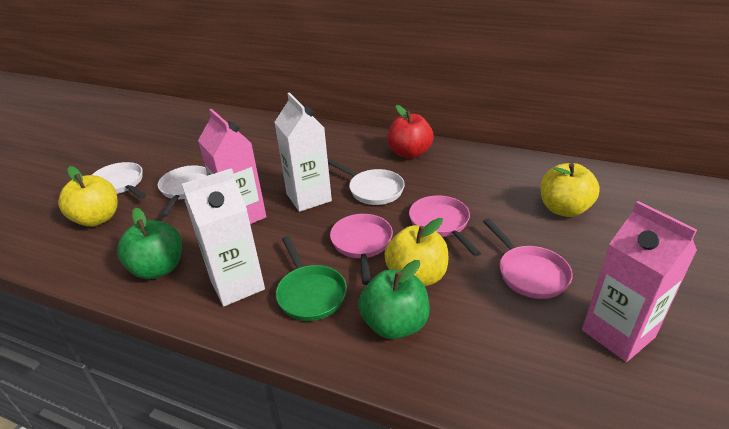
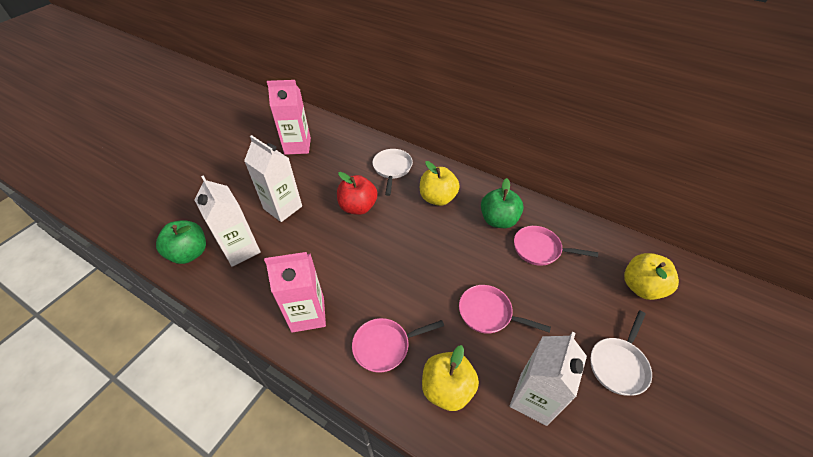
green pan: 1 -> 0
white carton: 2 -> 3
white pan: 3 -> 2

